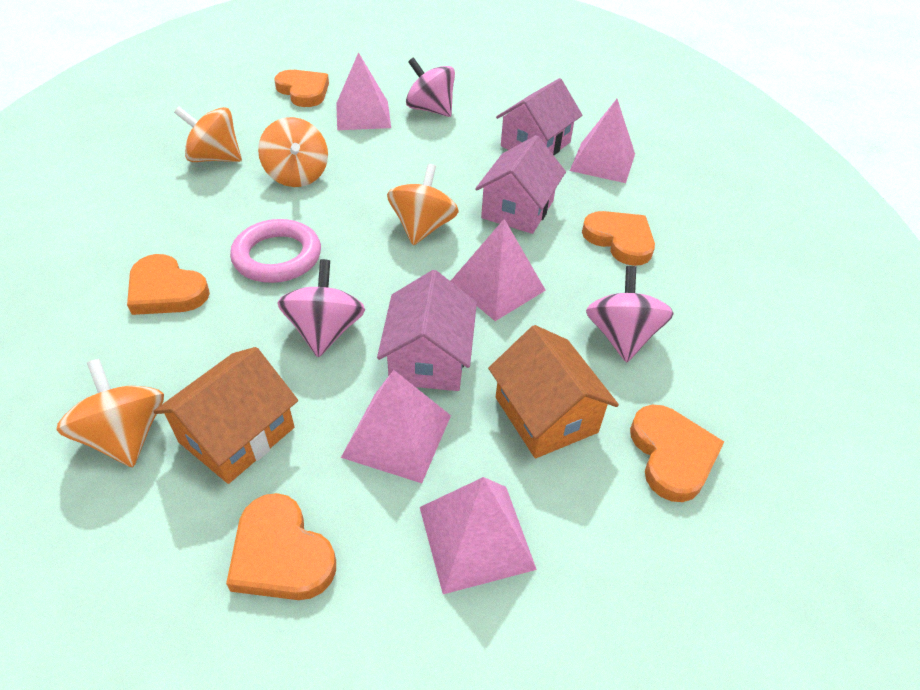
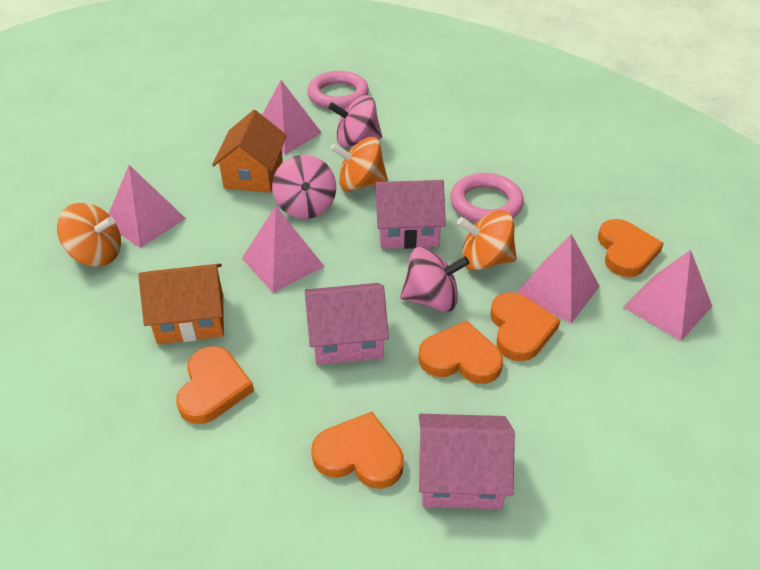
orange spinning top: 4 -> 3
pink ring: 1 -> 2

